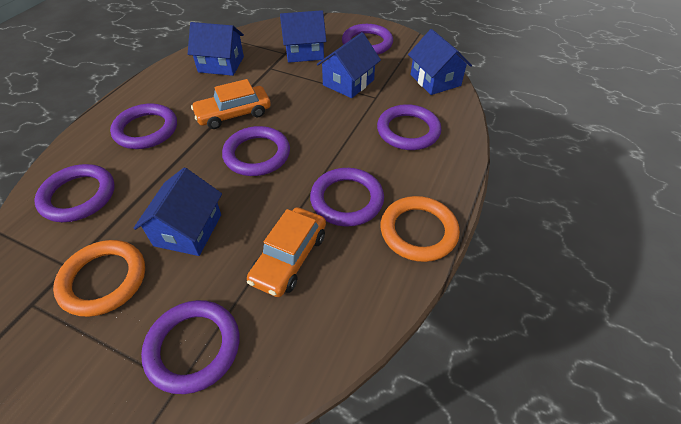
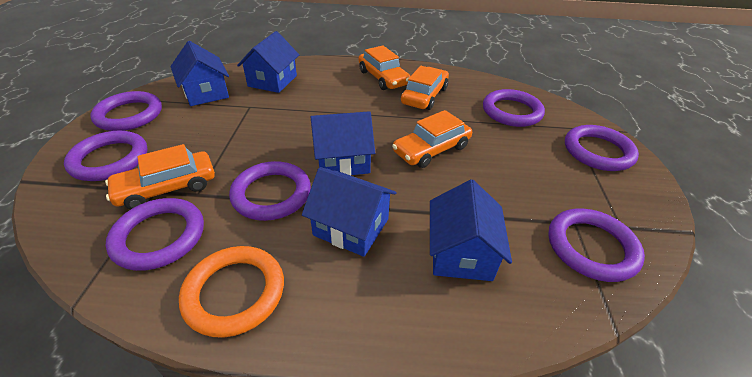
orange car: 2 -> 4
orange ring: 2 -> 1

